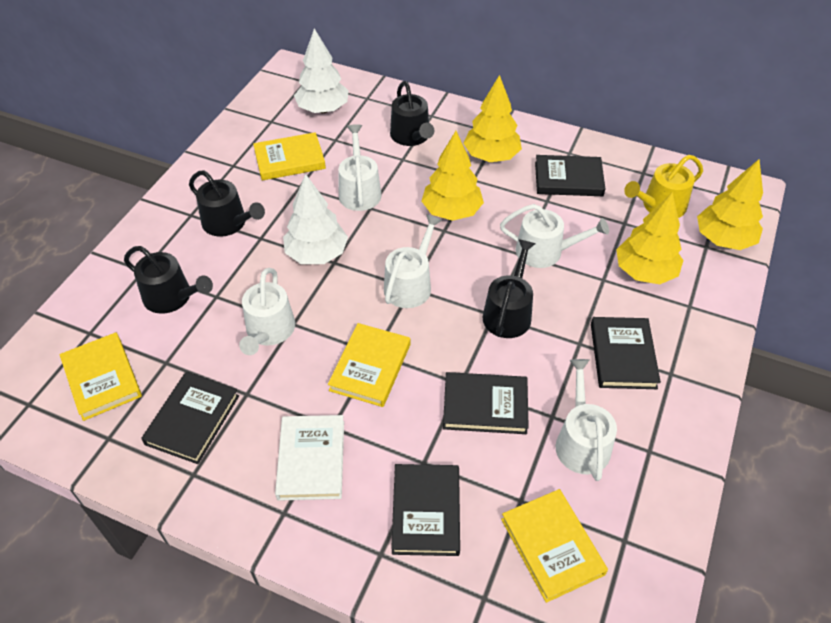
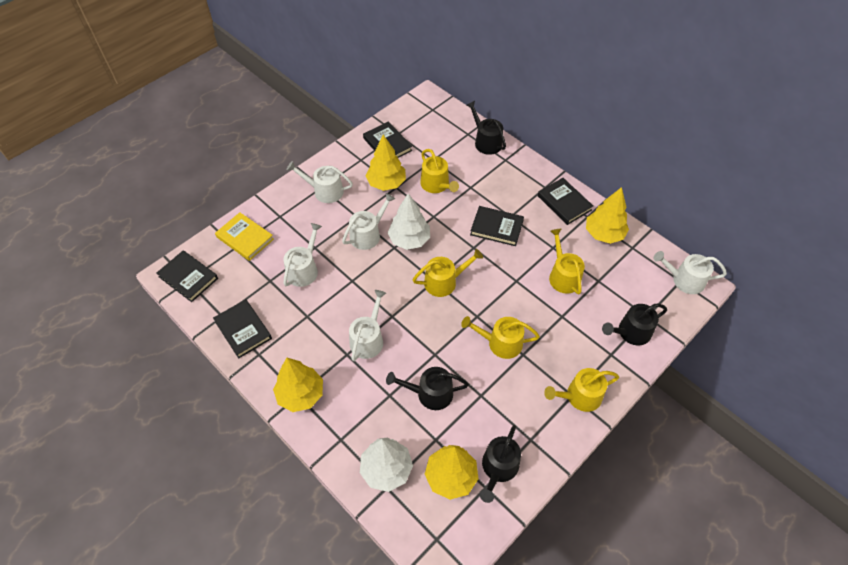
white book: 1 -> 0
yellow book: 4 -> 1
yellow watering can: 1 -> 5

